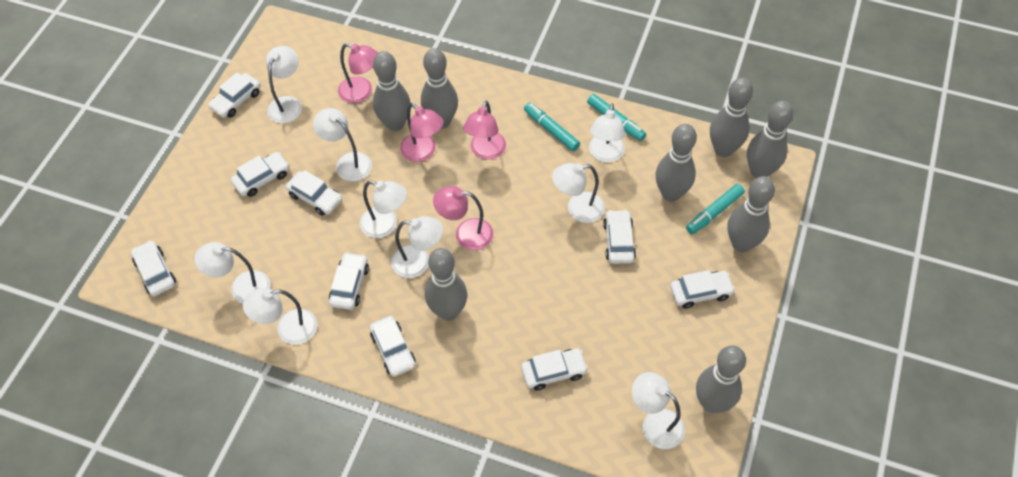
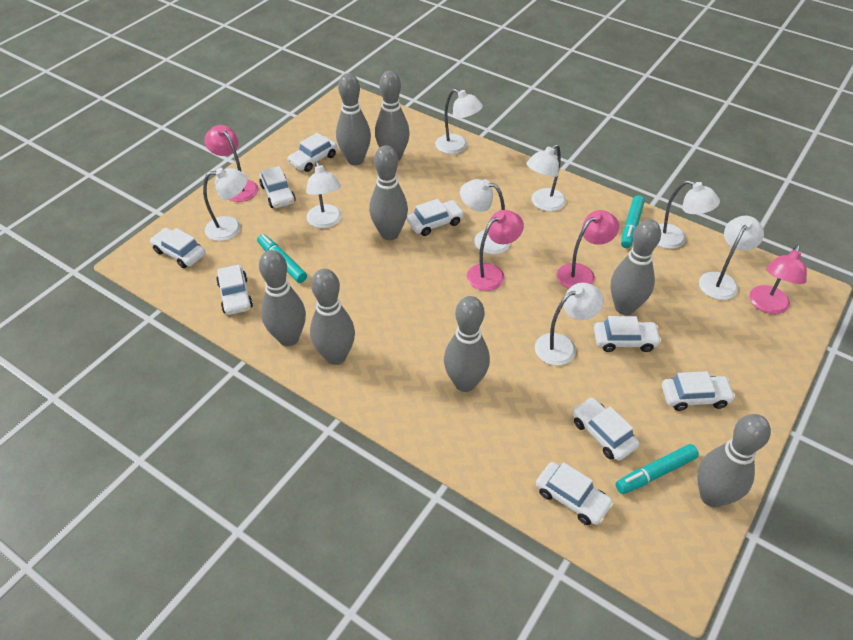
white lamp: 9 -> 8

